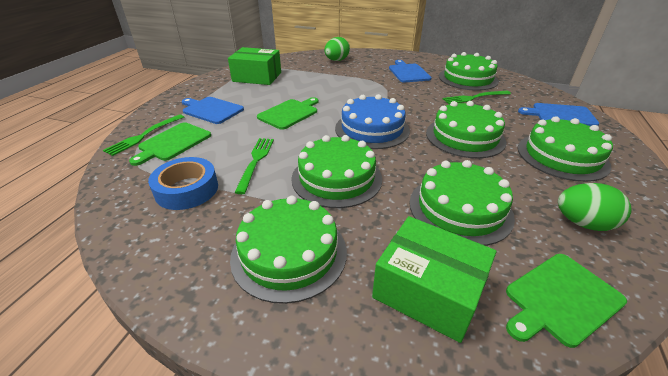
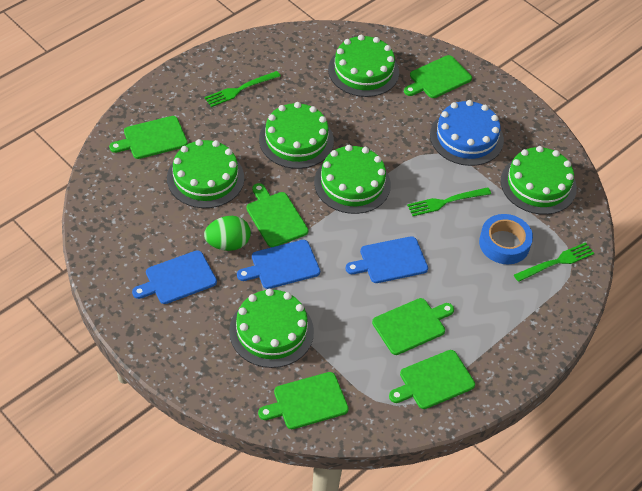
green box: 2 -> 0
green cutting board: 3 -> 6
green egg: 2 -> 1

